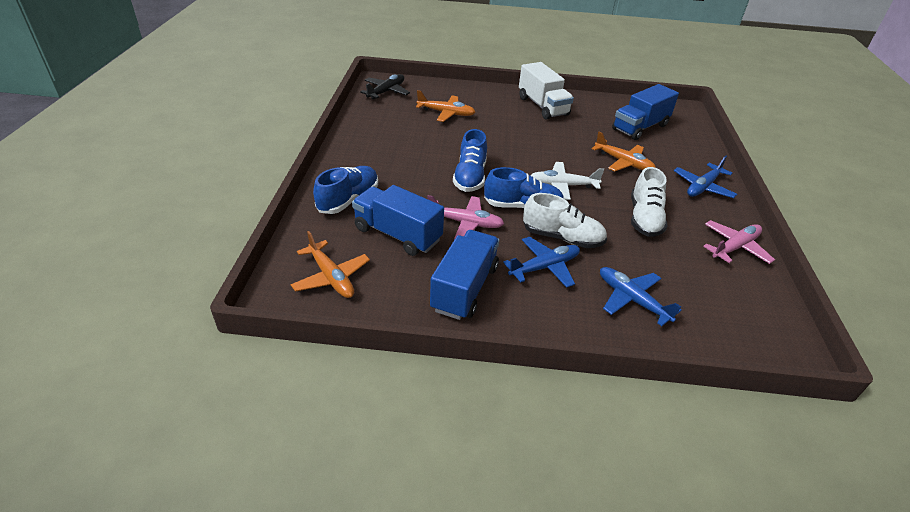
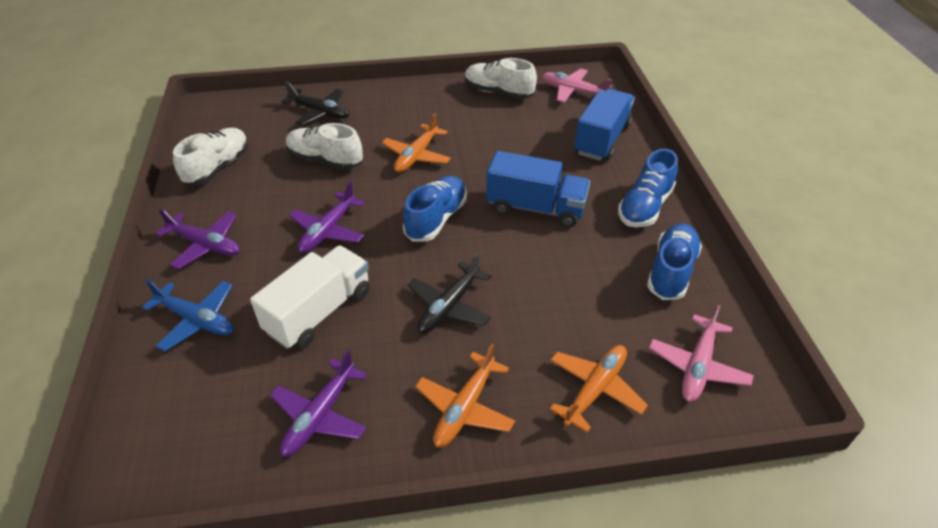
black plane: 1 -> 2
blue plane: 3 -> 1
blue truck: 3 -> 2
purple plane: 0 -> 3
white plane: 1 -> 0
white shoe: 2 -> 3

